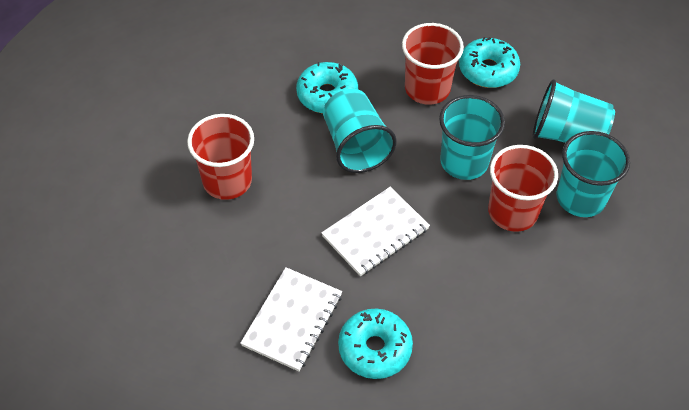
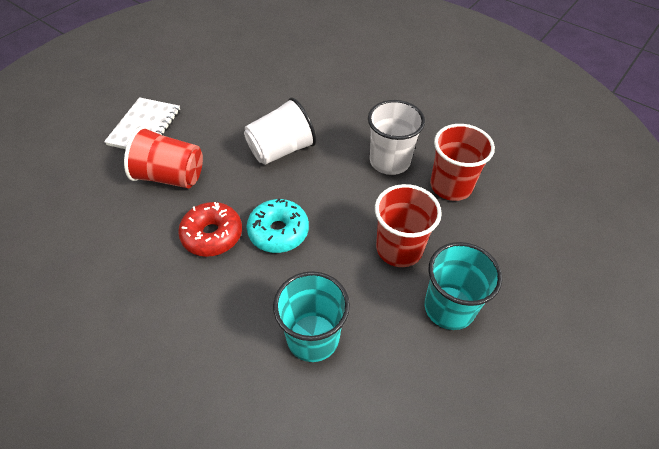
red donut: 0 -> 1
turquoise cup: 4 -> 2
turquoise donut: 3 -> 1
white cup: 0 -> 2
white notebook: 2 -> 1

